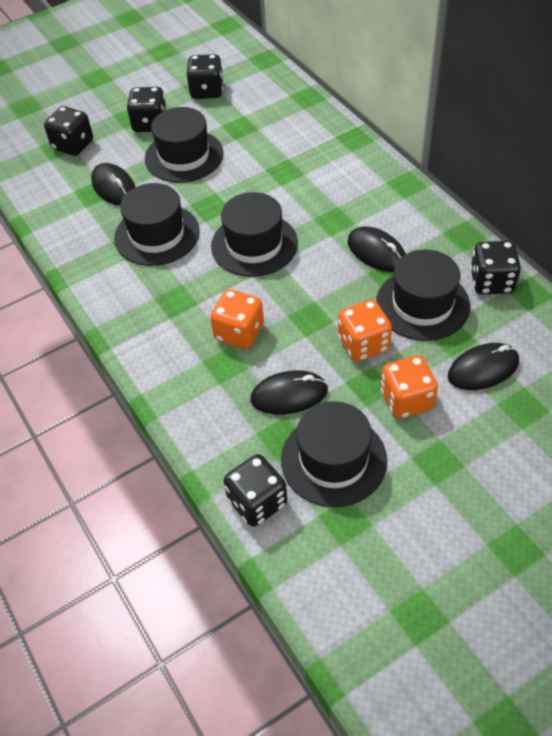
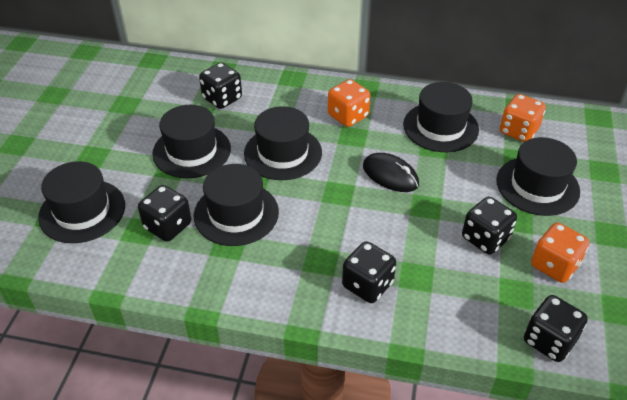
black hat: 5 -> 6
black mouse: 4 -> 1

